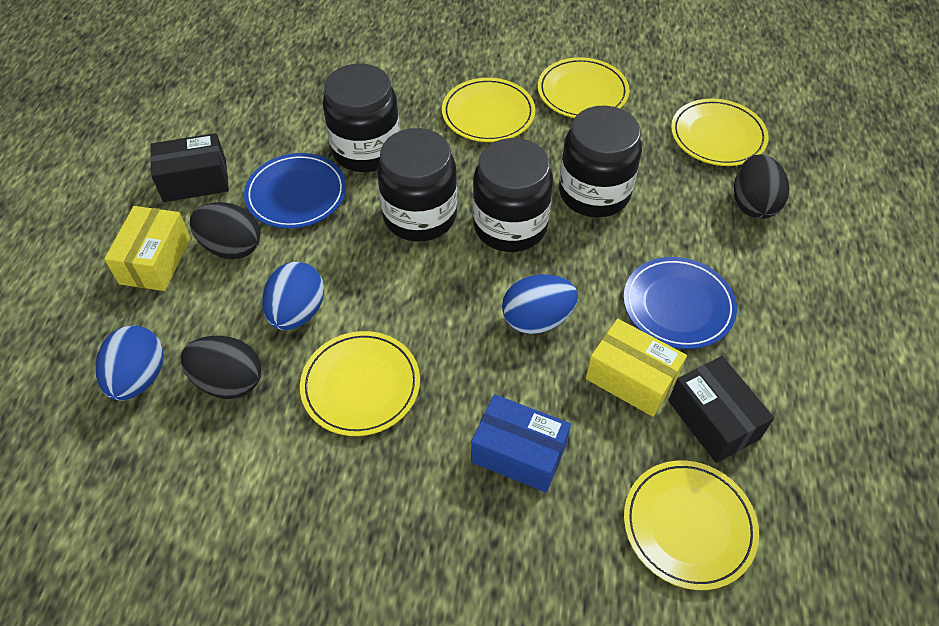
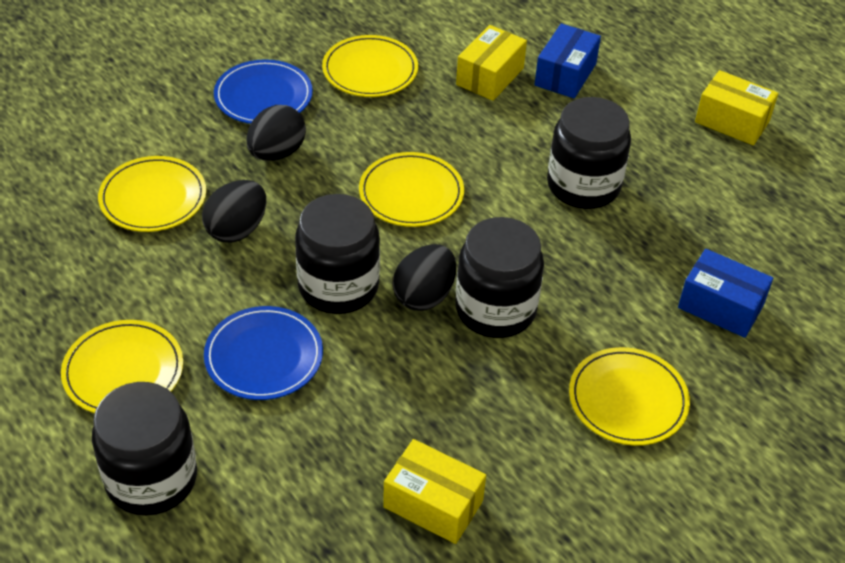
black box: 2 -> 0
blue box: 1 -> 2
blue egg: 3 -> 0
yellow box: 2 -> 3

